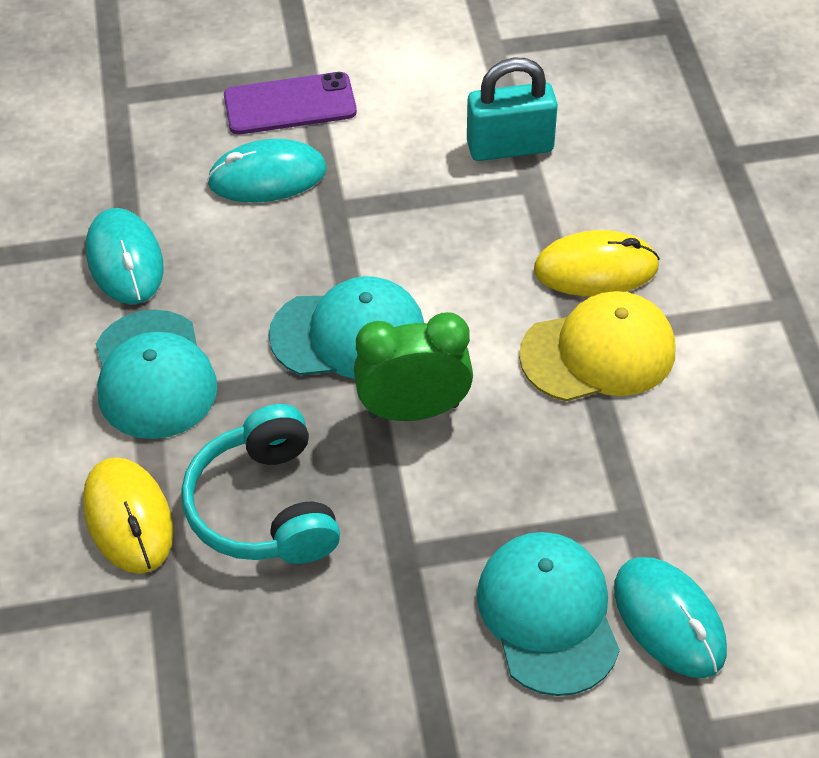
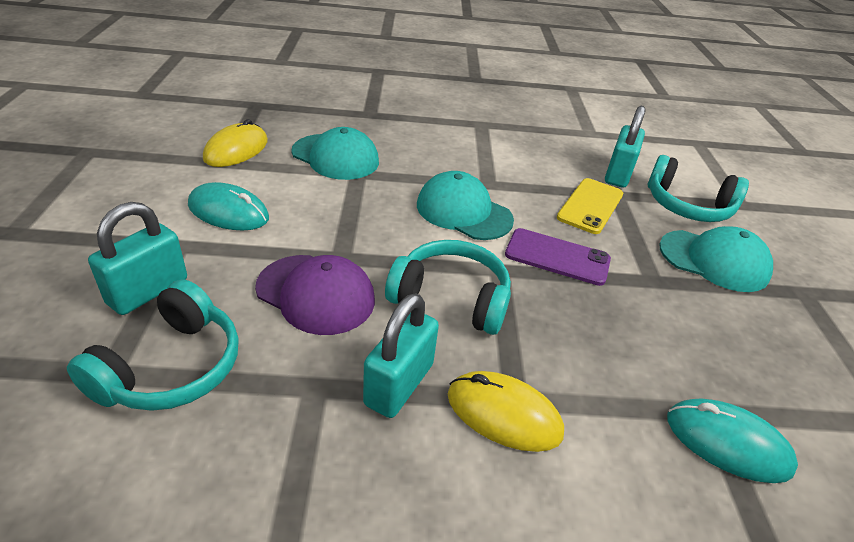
green clock: 1 -> 0
purple cap: 0 -> 1
turquoise headphones: 1 -> 3
turquoise mouse: 3 -> 2
turquoise padlock: 1 -> 3
yellow cap: 1 -> 0
yellow phone: 0 -> 1

